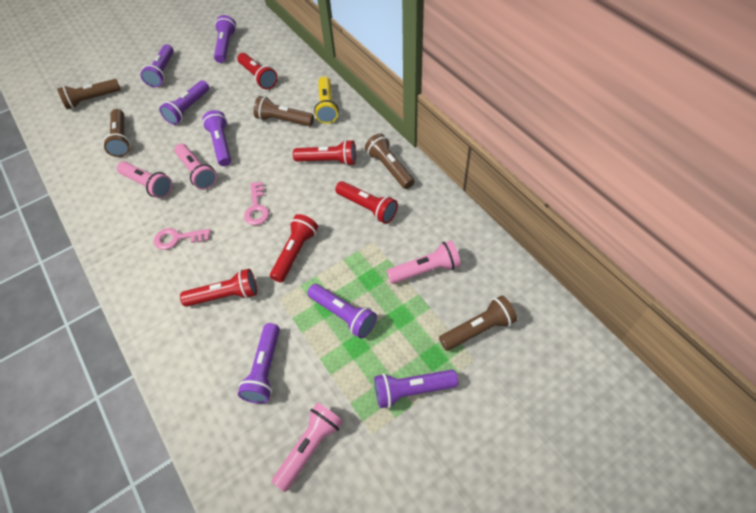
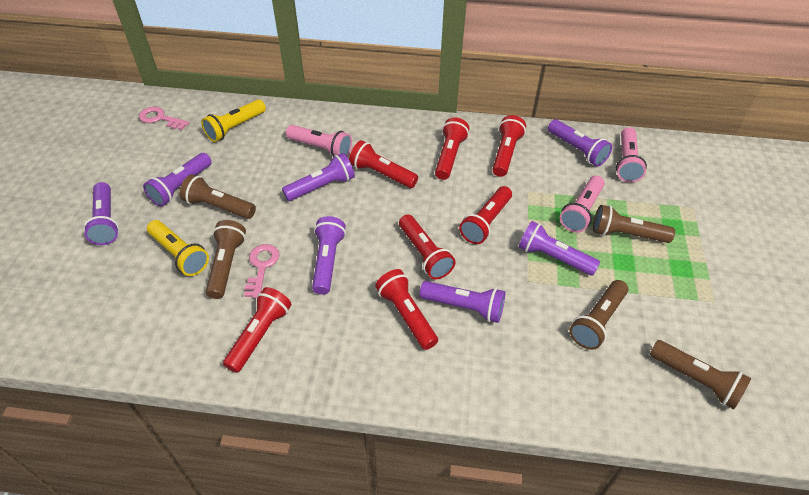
pink flashlight: 4 -> 3
red flashlight: 5 -> 7
yellow flashlight: 1 -> 2

